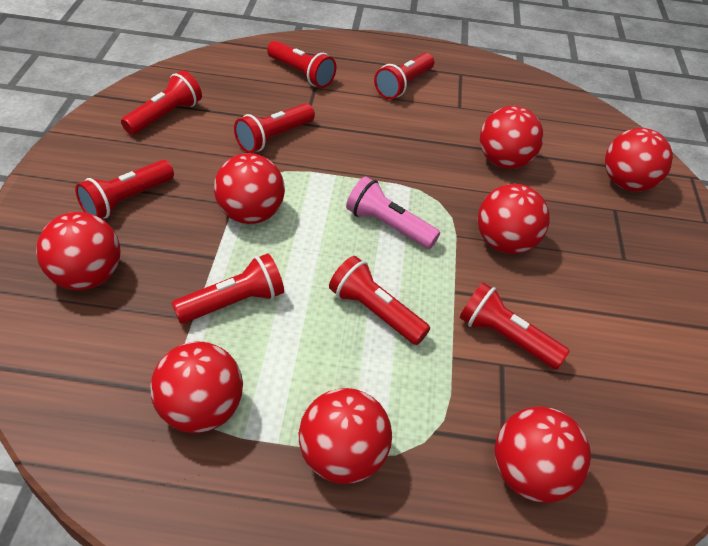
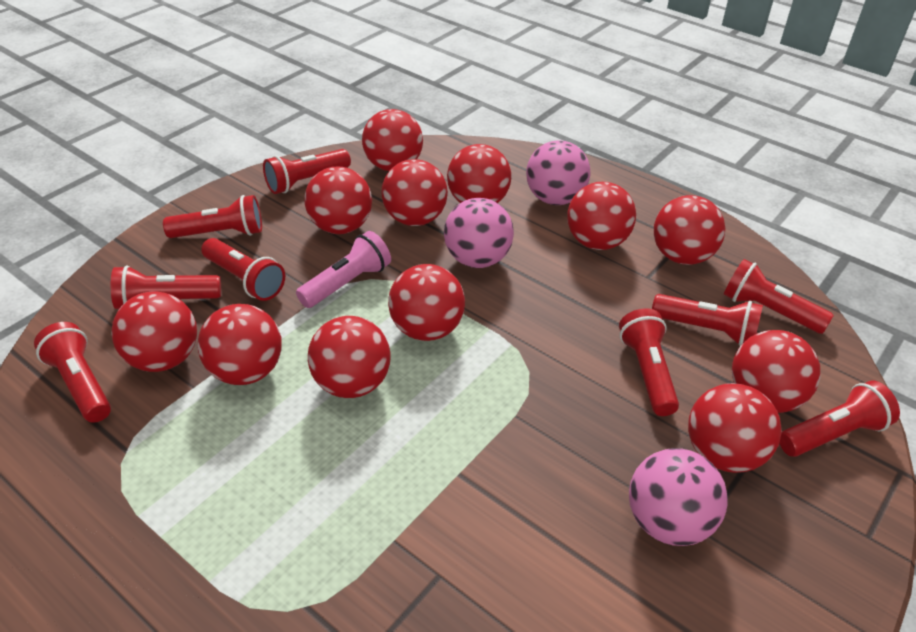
pink ball: 0 -> 3
red ball: 8 -> 12
red flashlight: 8 -> 9

